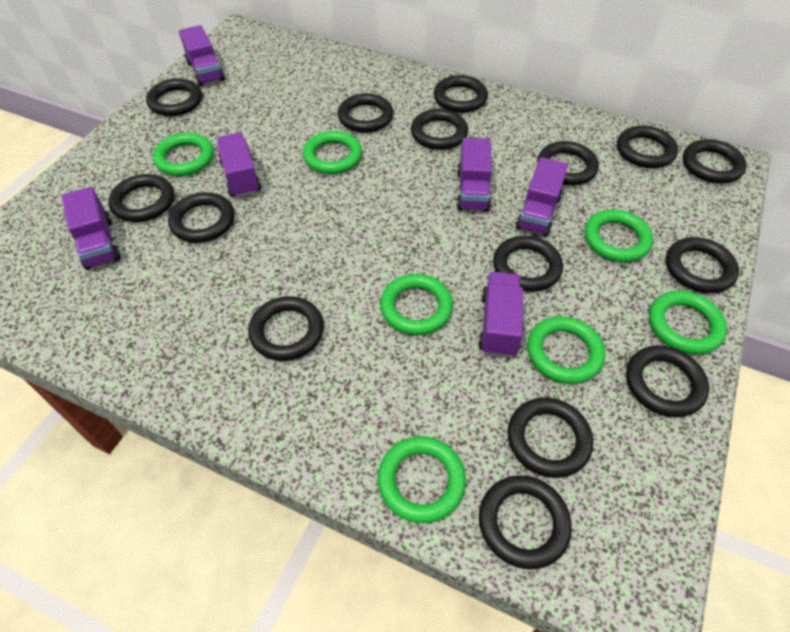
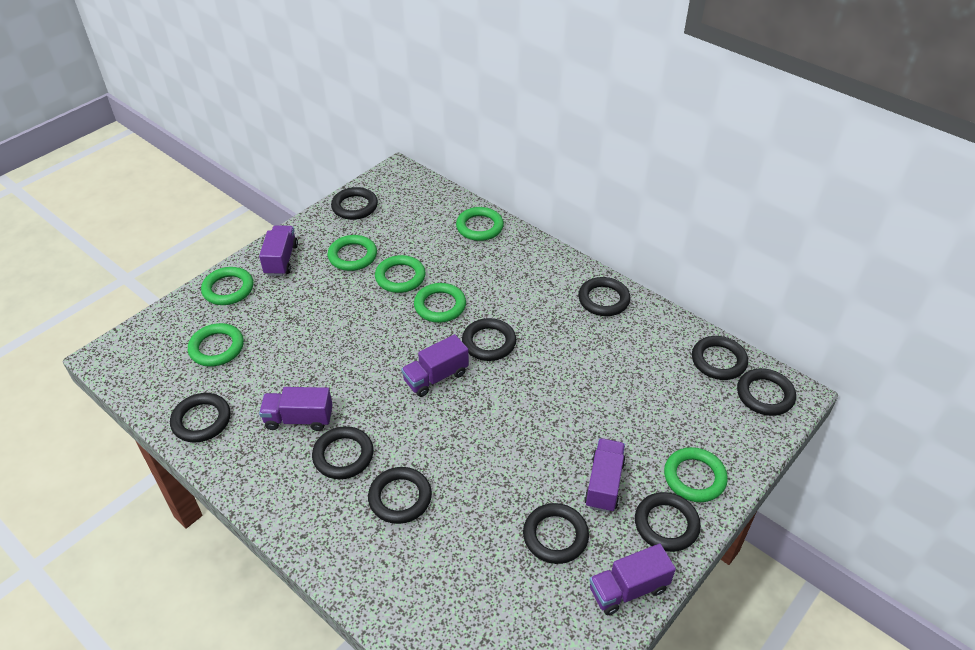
black ring: 15 -> 10
purple truck: 6 -> 5

